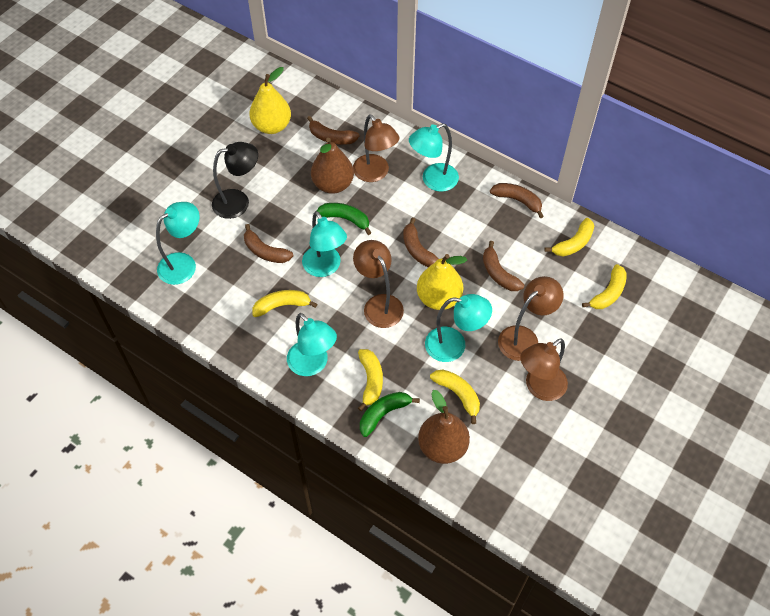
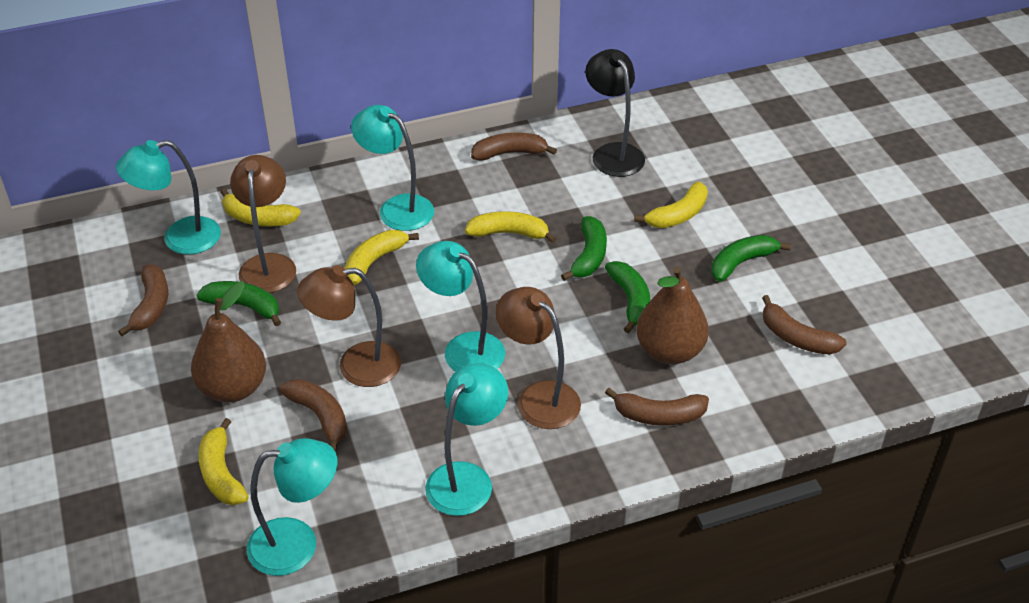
brown lamp: 4 -> 3
green banana: 2 -> 4
yellow pear: 2 -> 0

